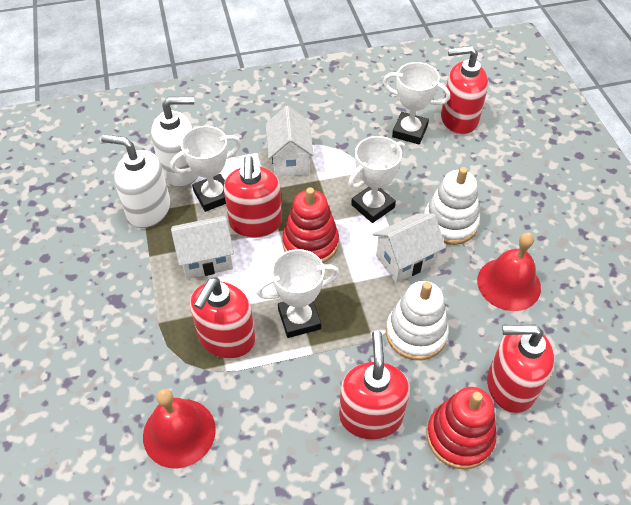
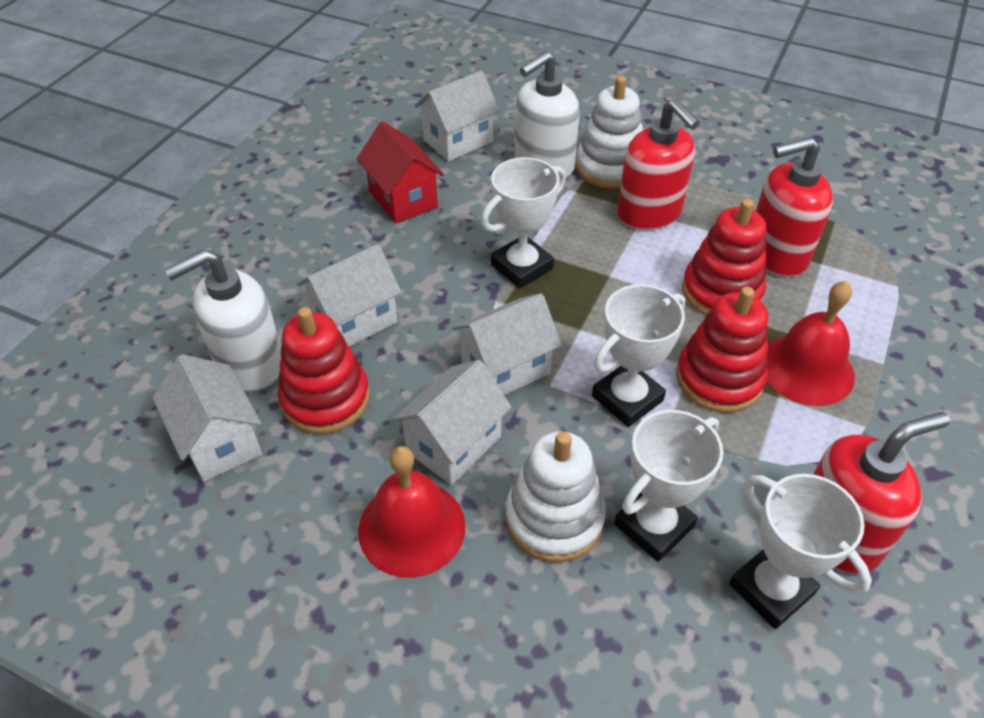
red house: 0 -> 1
red soap dispenser: 5 -> 3
red stacking toy: 2 -> 3
white house: 3 -> 5

